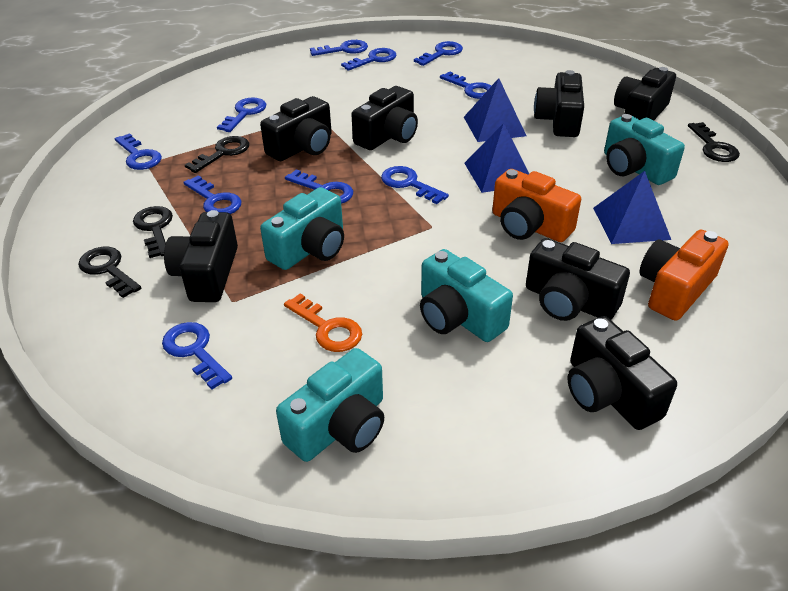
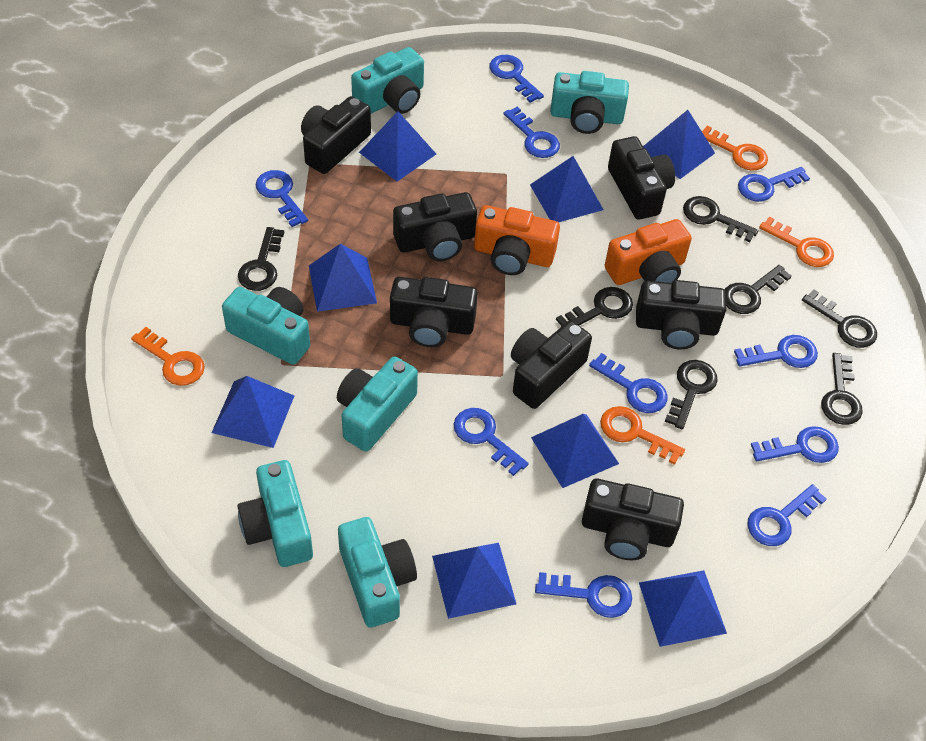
black key: 4 -> 7
blue pyramid: 3 -> 8
orange key: 1 -> 4
turquoise camera: 4 -> 6

